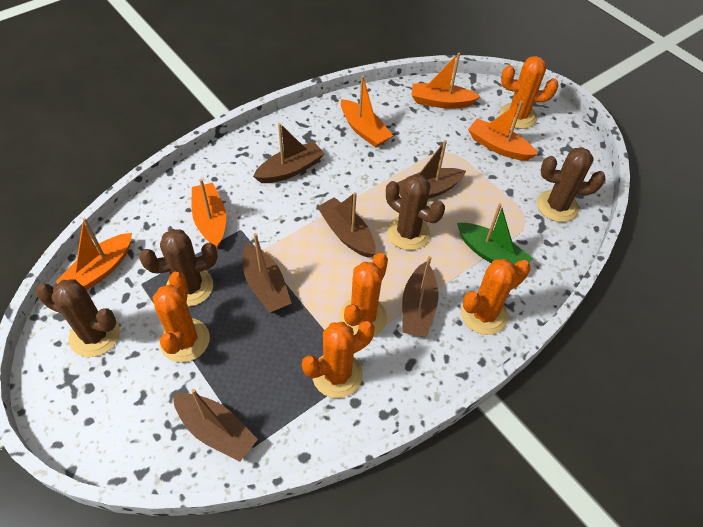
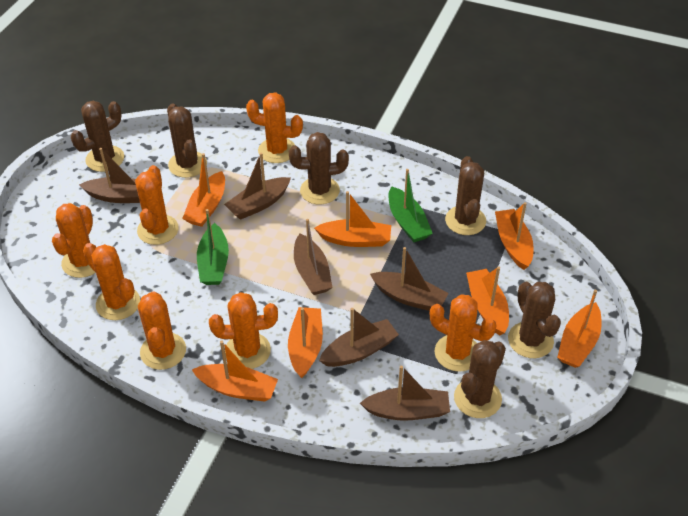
brown cactus: 4 -> 6
green boat: 1 -> 2
orange boat: 5 -> 7
orange cactus: 5 -> 7

